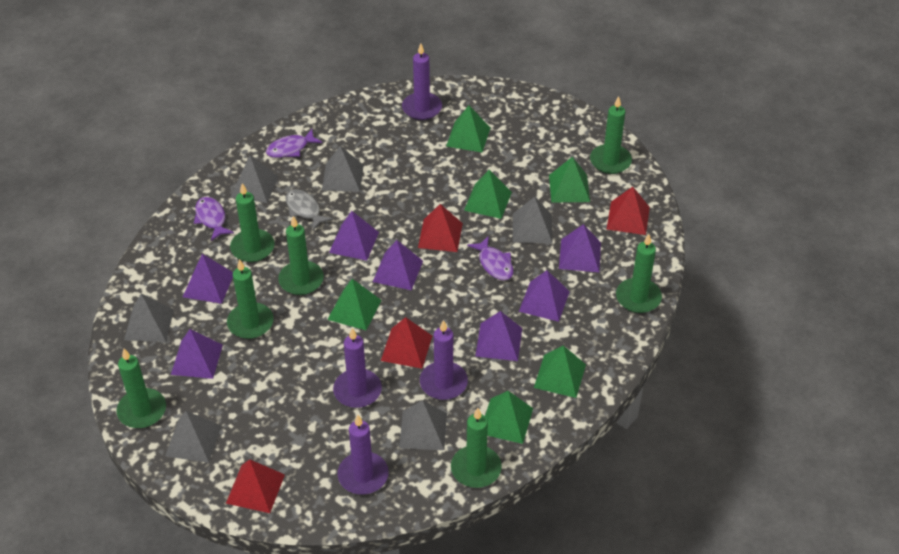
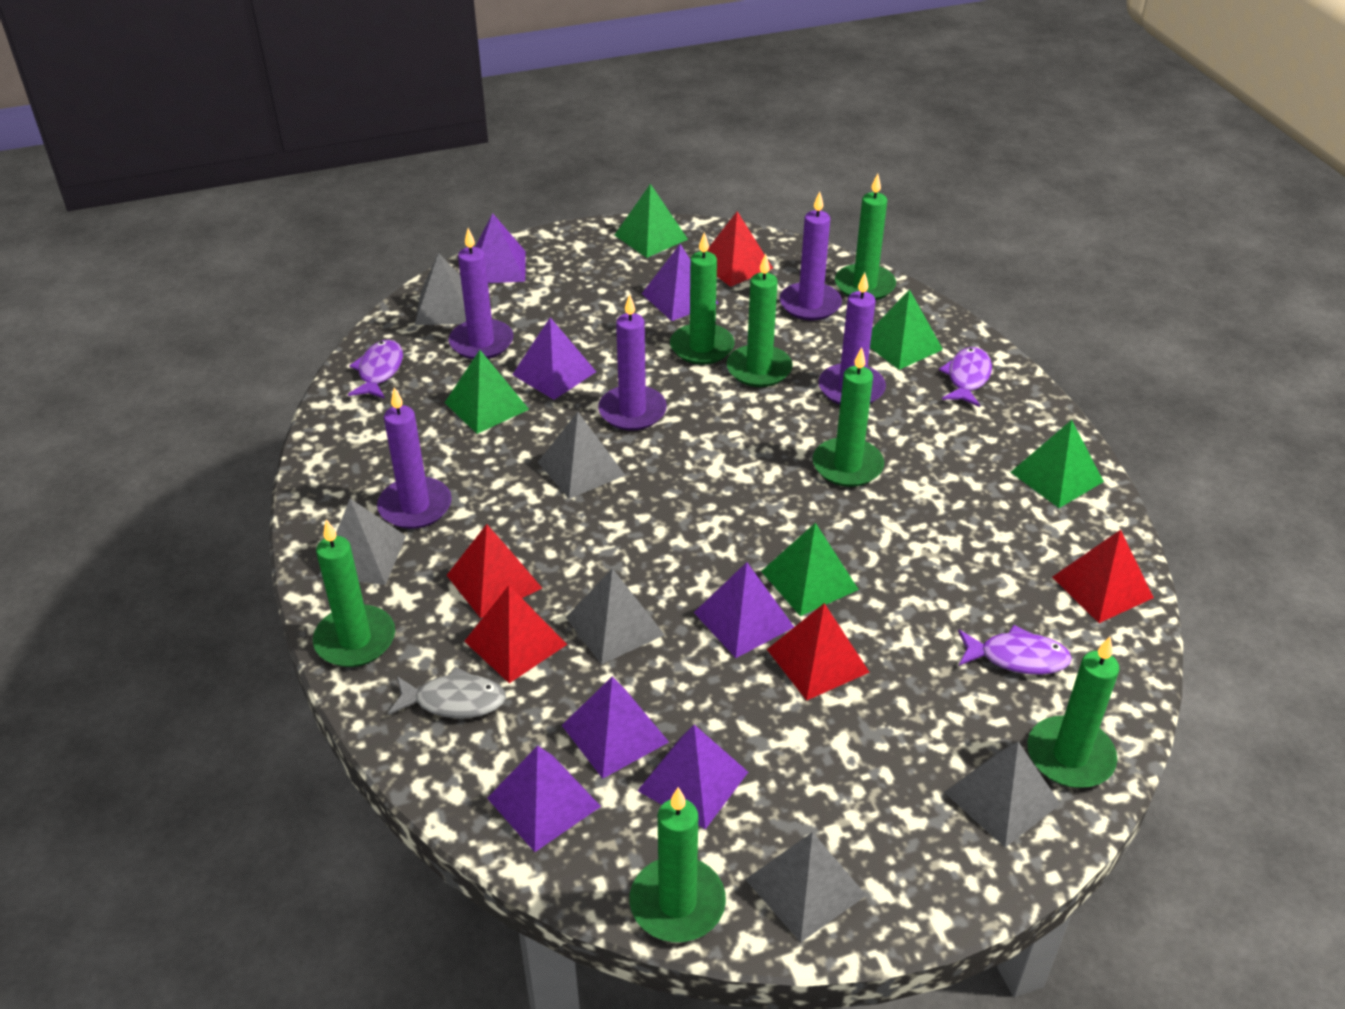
green pyramid: 6 -> 5
purple candle: 4 -> 5
red pyramid: 4 -> 5

